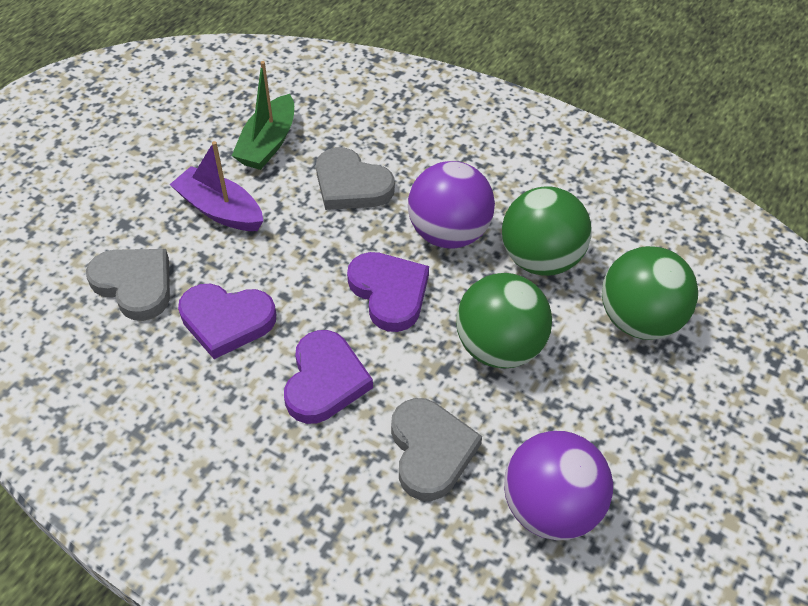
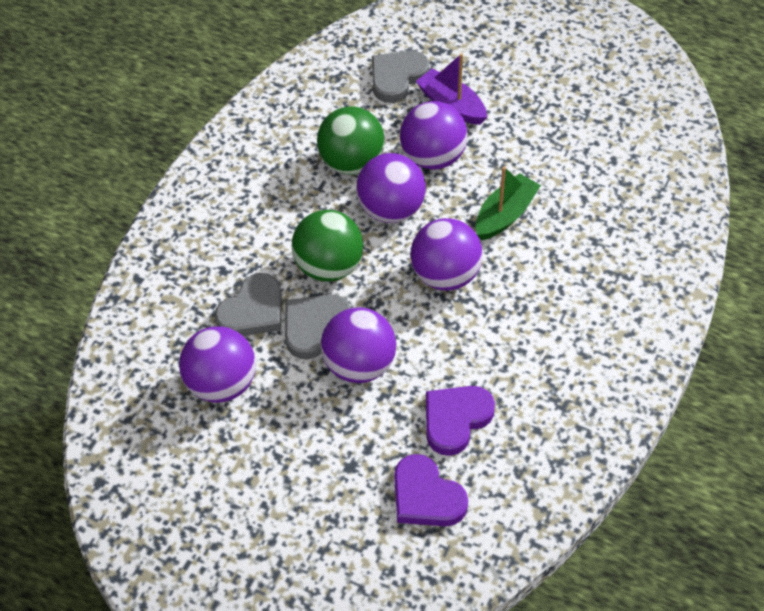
green ball: 3 -> 2
purple ball: 2 -> 5
purple heart: 3 -> 2

